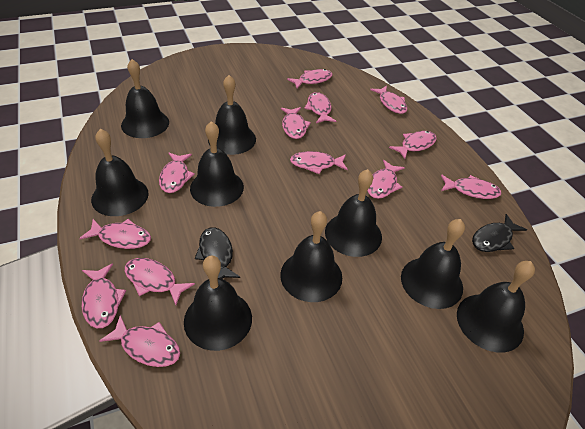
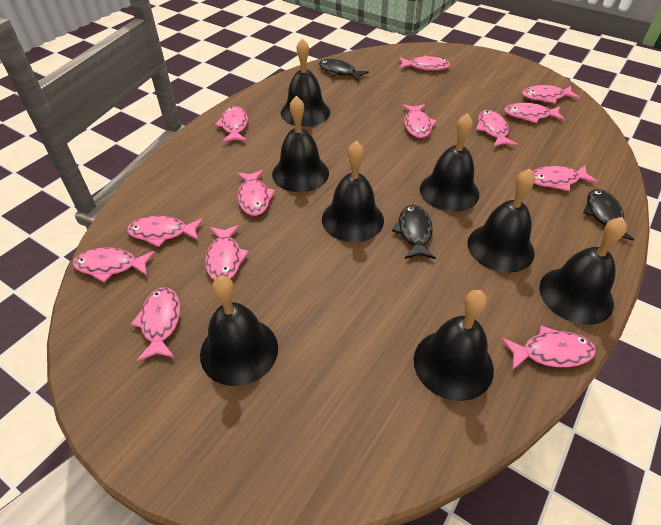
black bell: 9 -> 8
black fish: 2 -> 3

